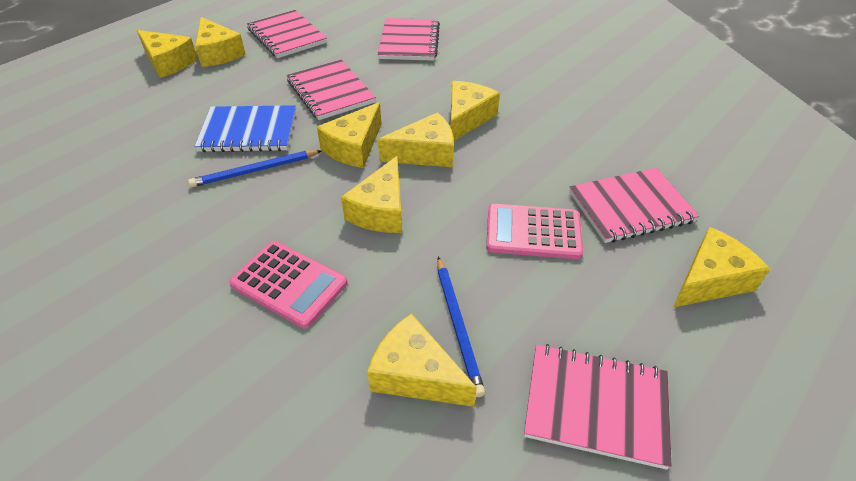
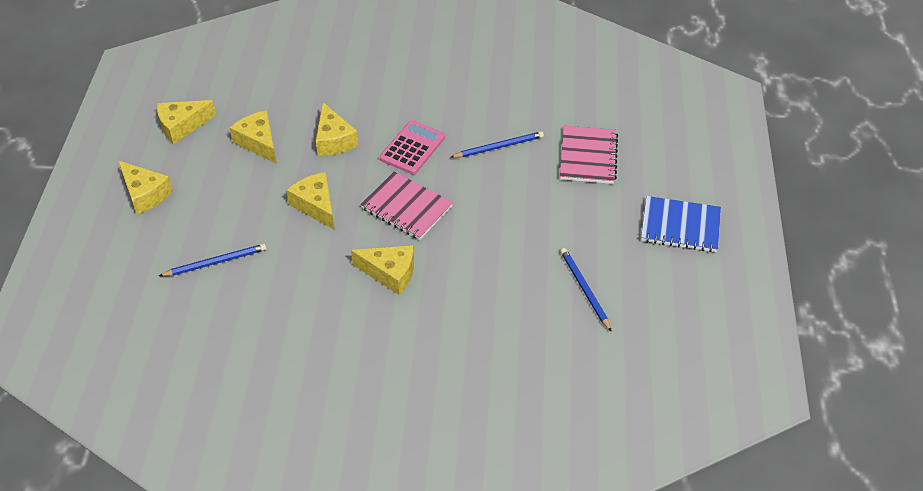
blue pencil: 2 -> 3
pink calculator: 2 -> 1
pink notebook: 5 -> 2
yellow cheese: 8 -> 6

